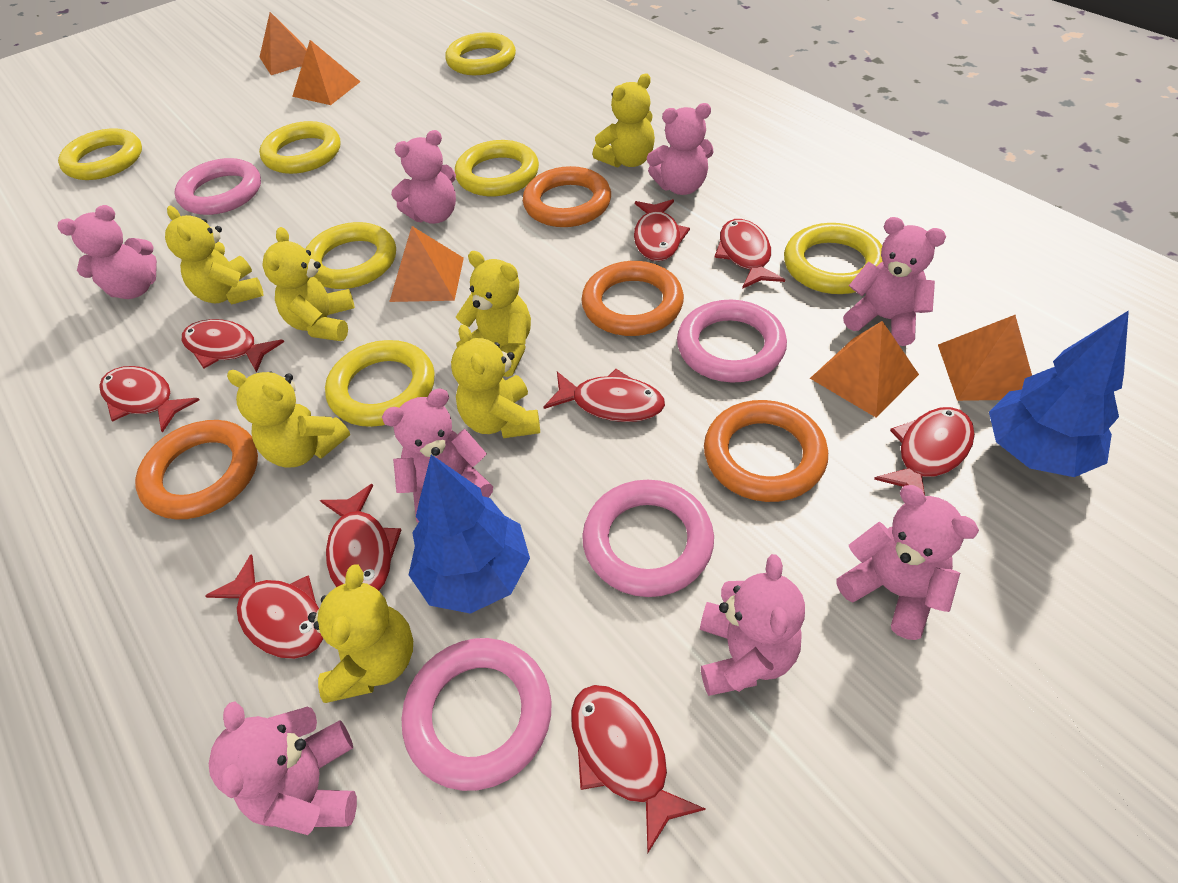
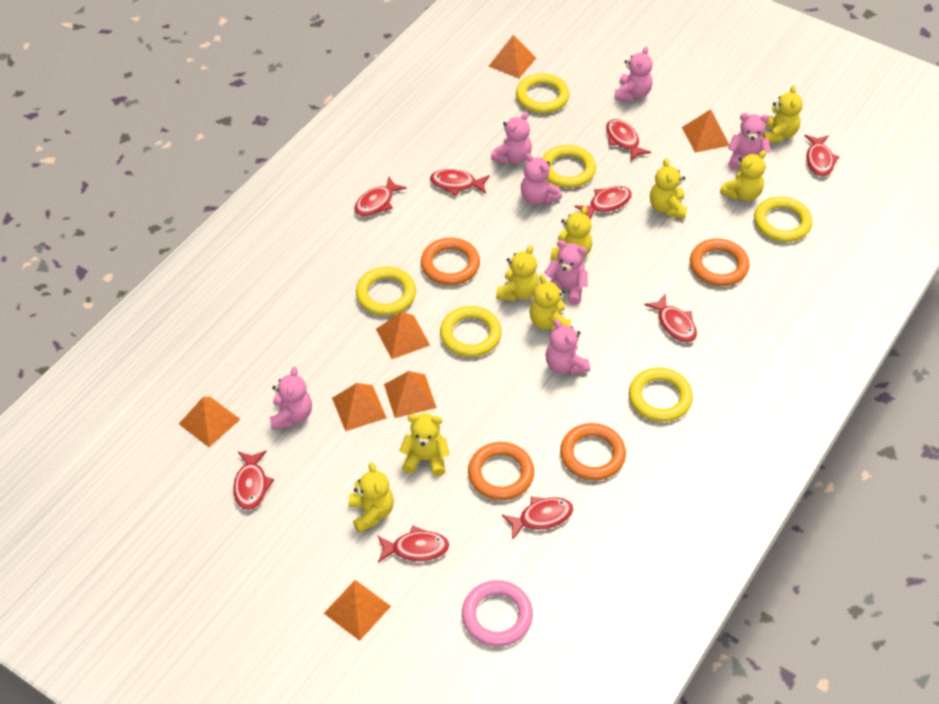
blue tree: 2 -> 0
orange pyramid: 5 -> 7
pink ring: 4 -> 1
pink teddy bear: 8 -> 7
yellow ring: 7 -> 6
yellow teddy bear: 7 -> 8

